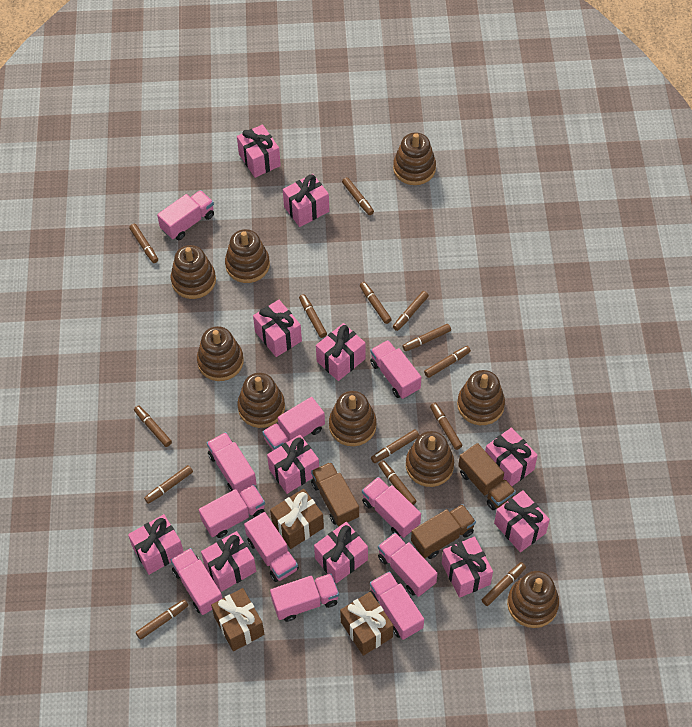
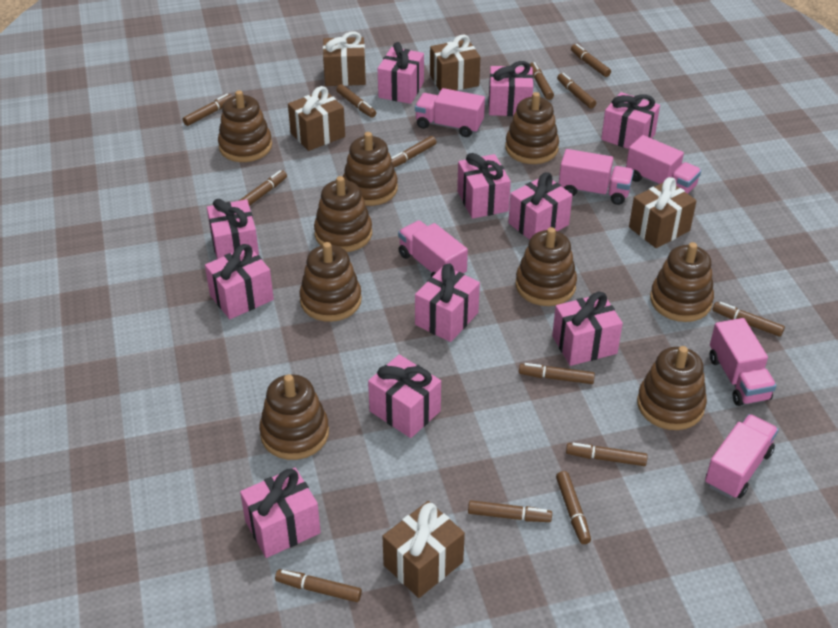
brown gift: 3 -> 5
brown marker: 14 -> 13
brown truck: 3 -> 0
pink truck: 11 -> 6

